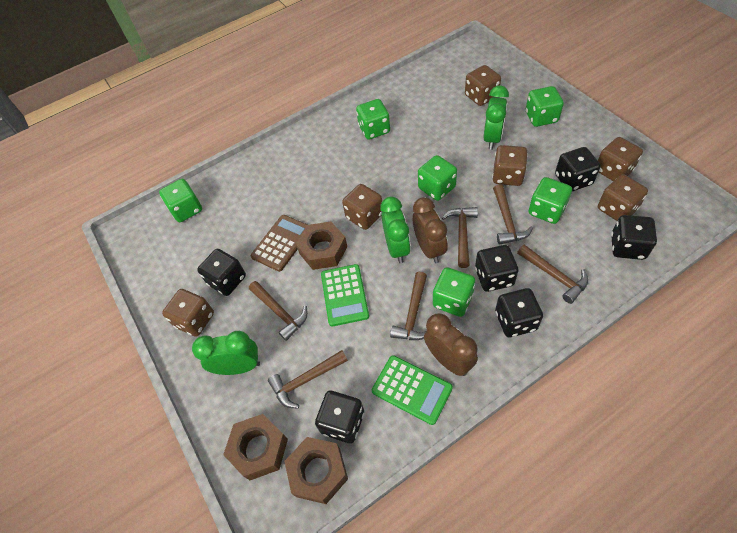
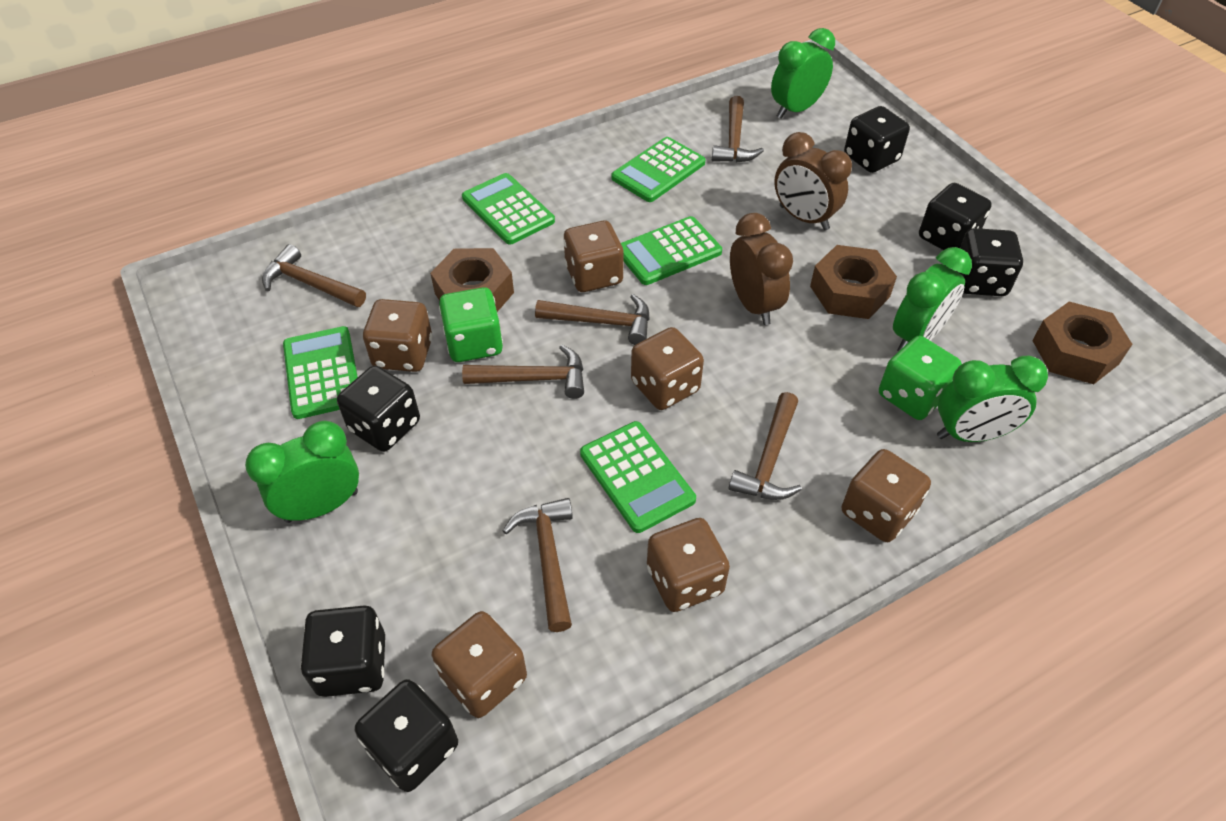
brown calculator: 1 -> 0
green calculator: 2 -> 5
green clock: 3 -> 4
green dice: 6 -> 2

